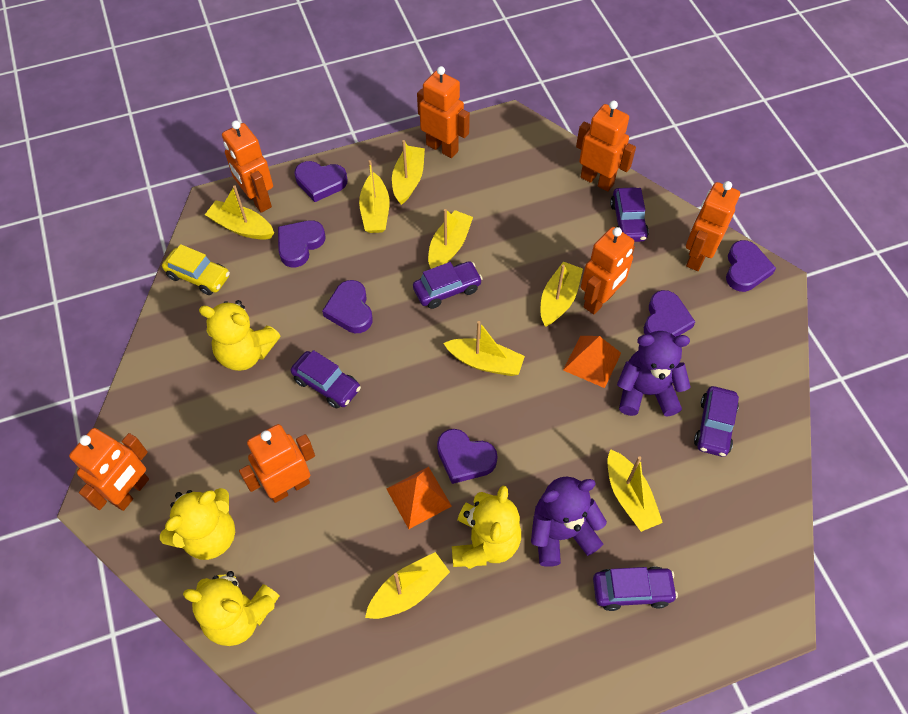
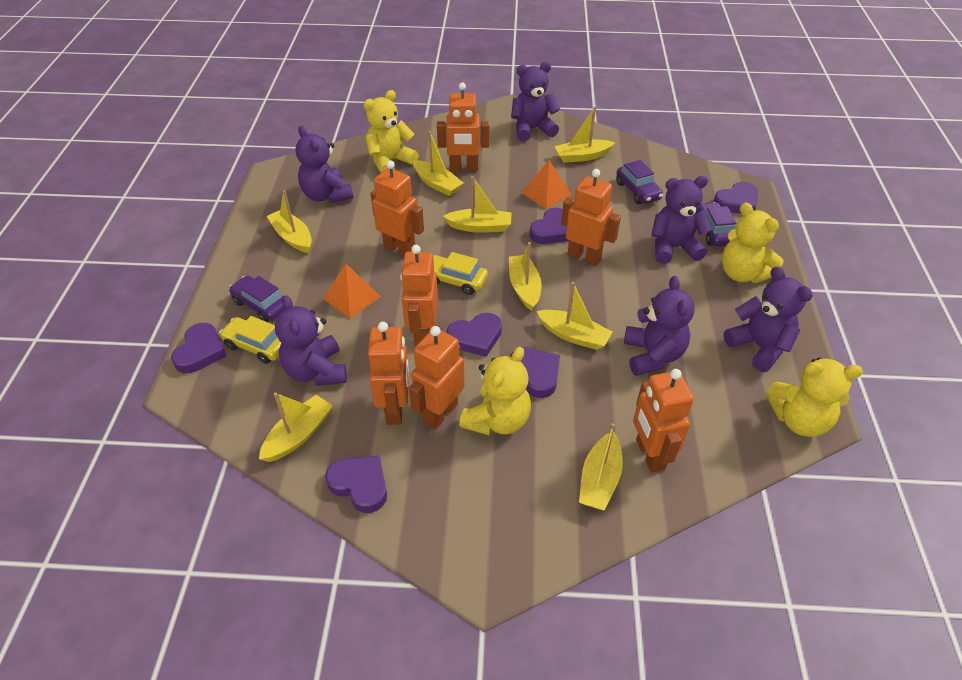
purple car: 5 -> 3
purple teddy bear: 2 -> 6
yellow car: 1 -> 2

